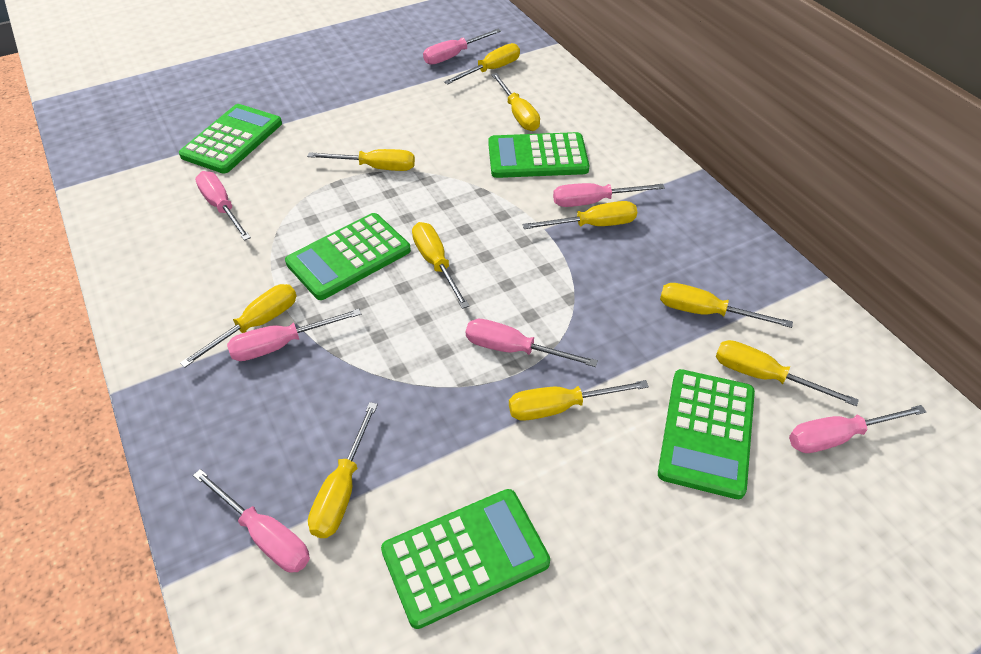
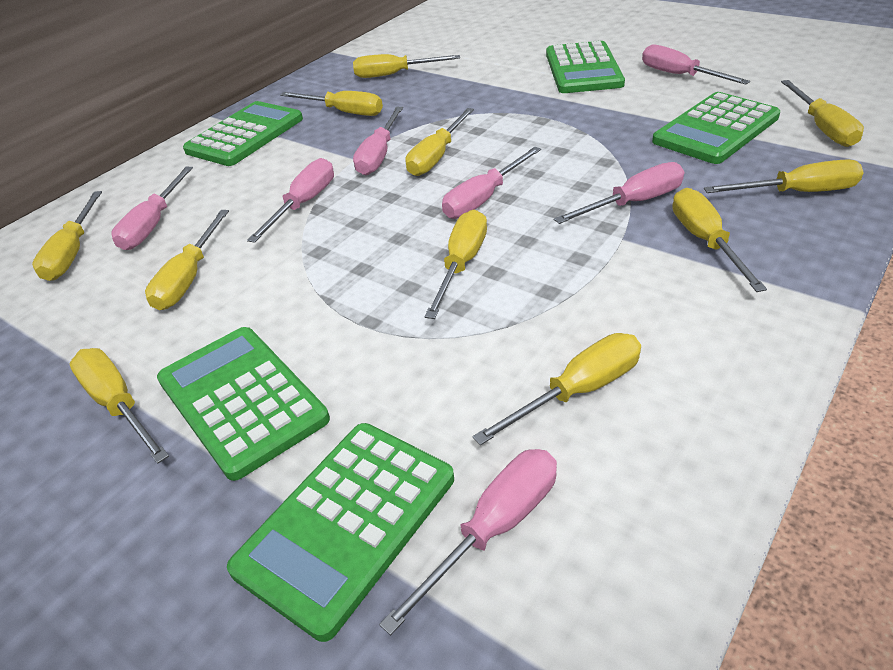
yellow screwdriver: 10 -> 11

